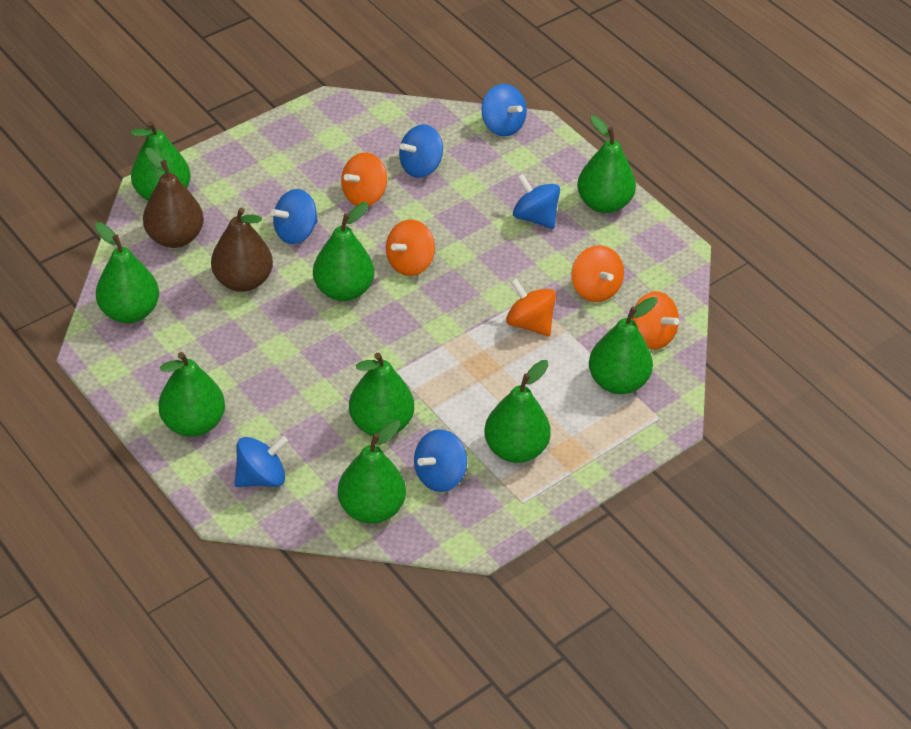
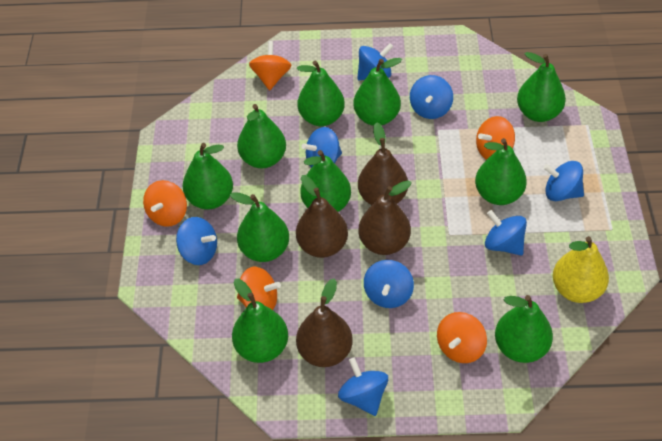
blue spinning top: 6 -> 8
brown pear: 2 -> 4
green pear: 9 -> 10
yellow pear: 0 -> 1

